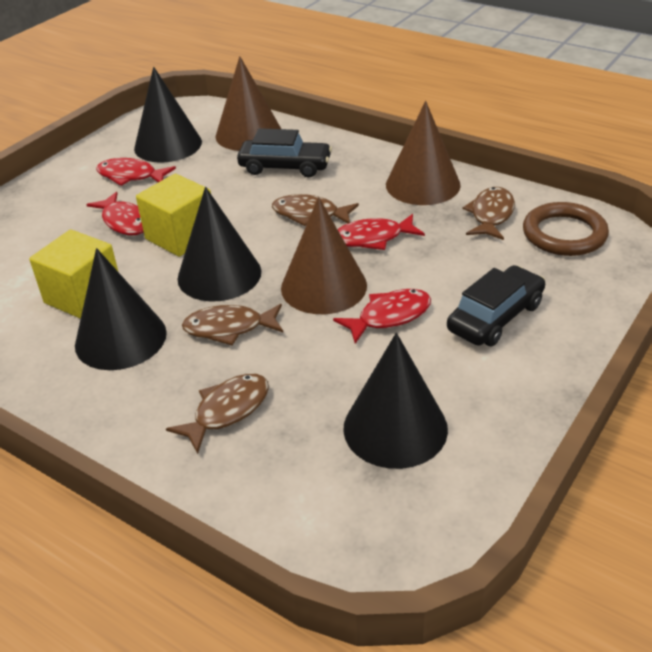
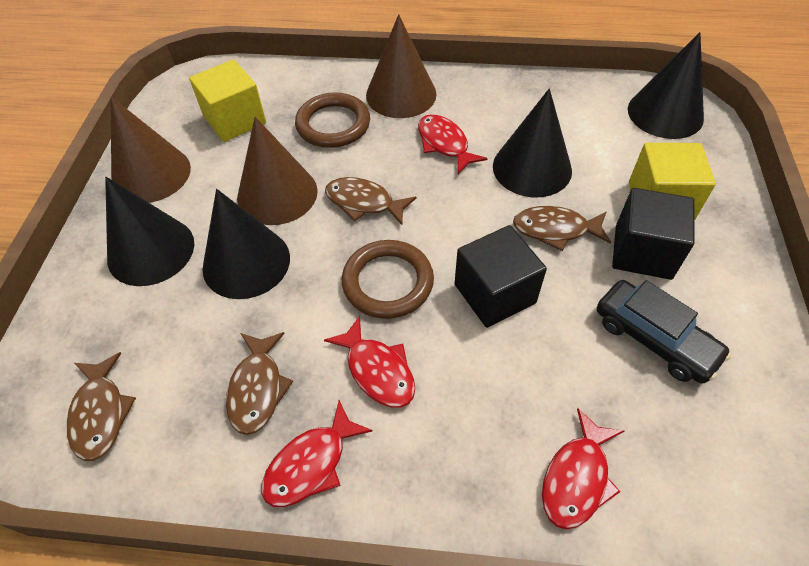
black car: 2 -> 1
black cube: 0 -> 2
brown ring: 1 -> 2

